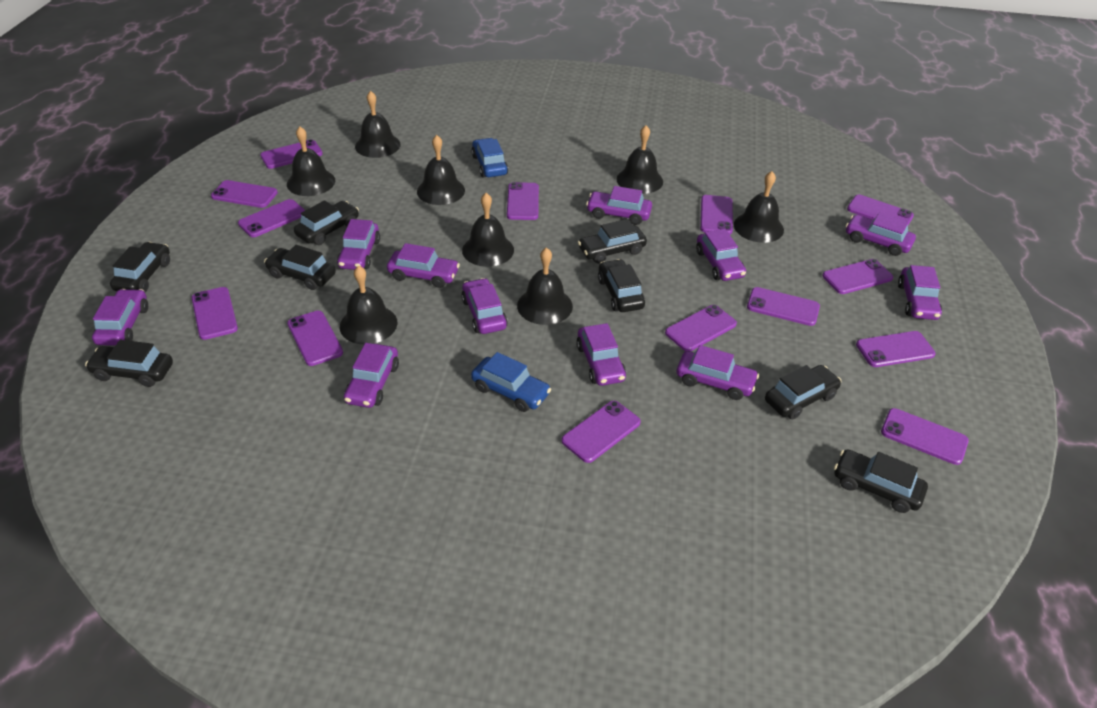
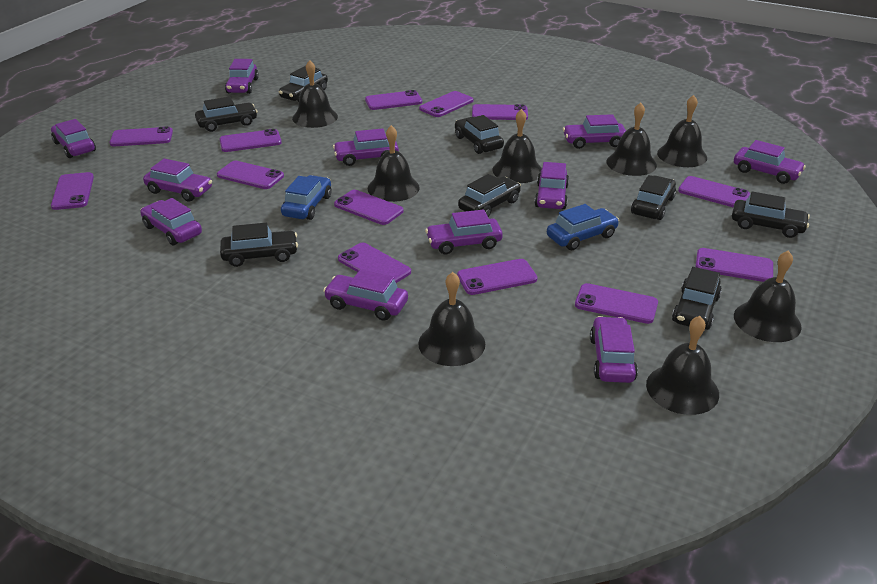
purple phone: 14 -> 13

